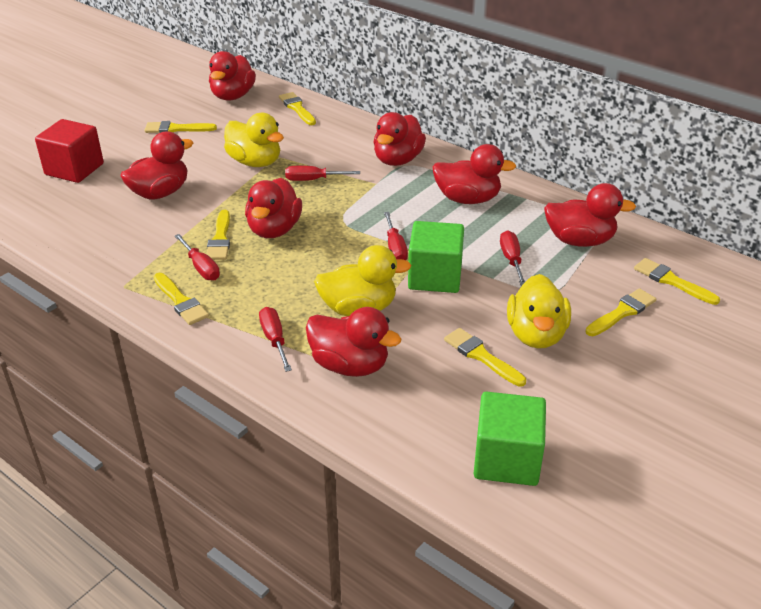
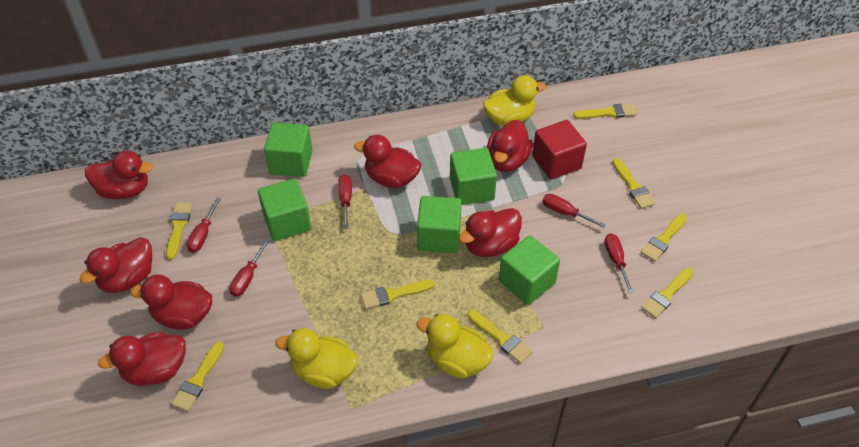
green cube: 2 -> 5
yellow brush: 7 -> 8

